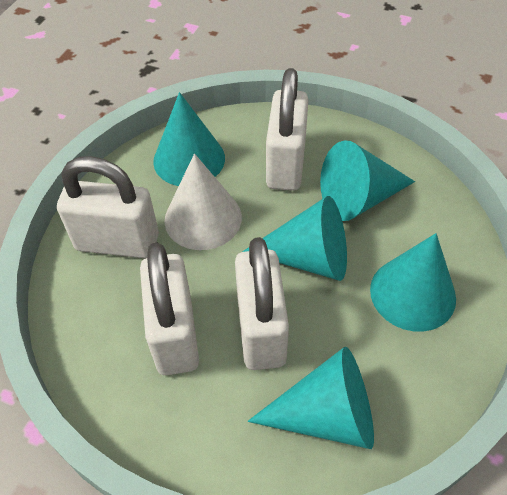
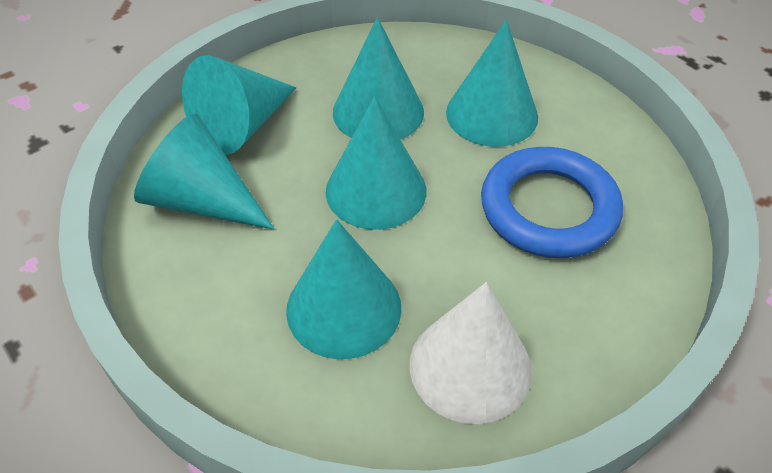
blue ring: 0 -> 1
turquoise cone: 5 -> 6
white padlock: 4 -> 0

